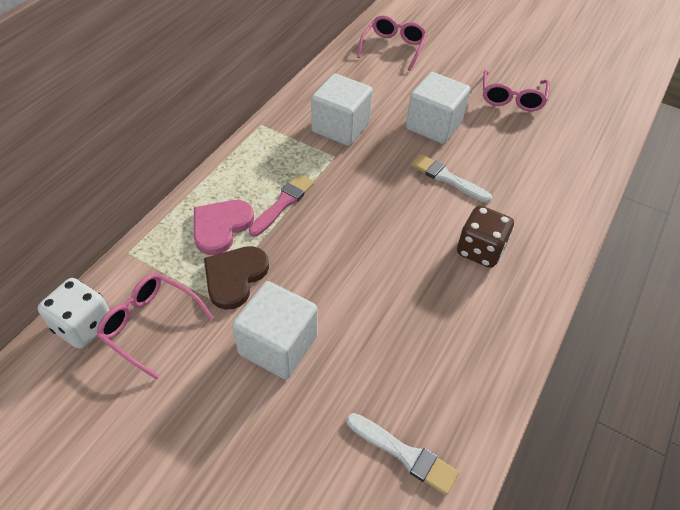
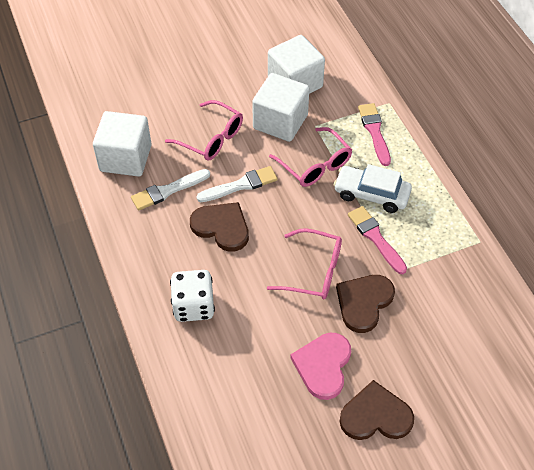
brown dice: 1 -> 0
brown heart: 1 -> 3
pink brush: 1 -> 2
white car: 0 -> 1

